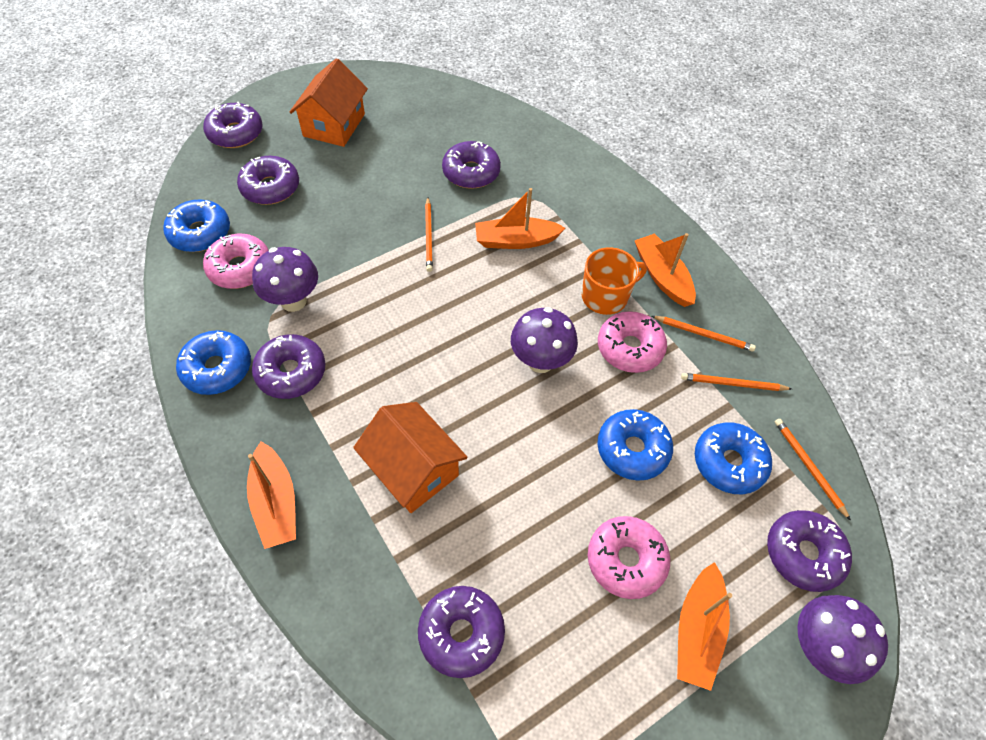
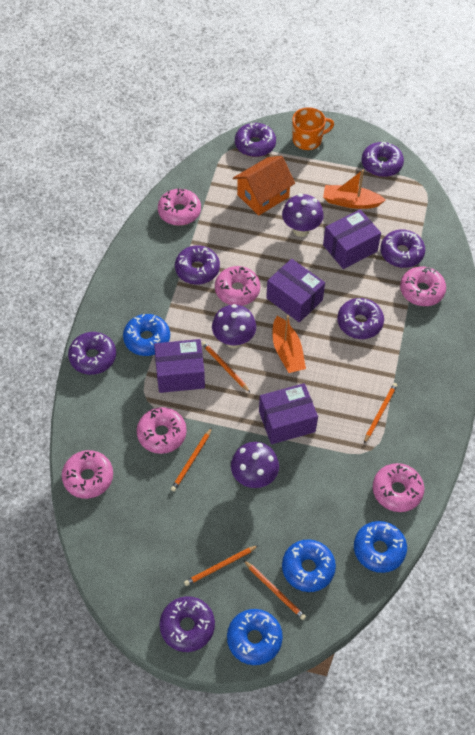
orange boat: 4 -> 2
orange house: 2 -> 1
orange pencil: 4 -> 5
pink donut: 3 -> 6
purple box: 0 -> 4
purple donut: 6 -> 7

